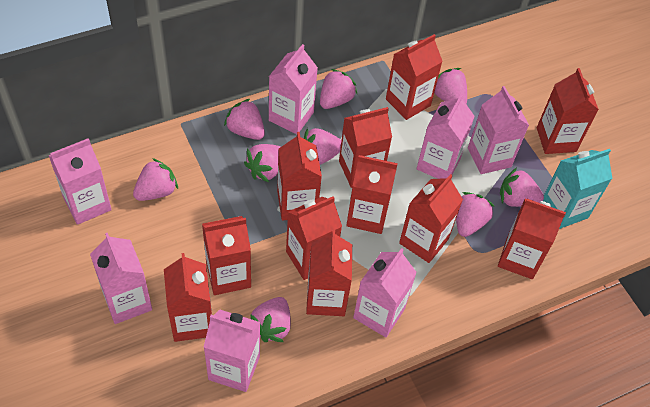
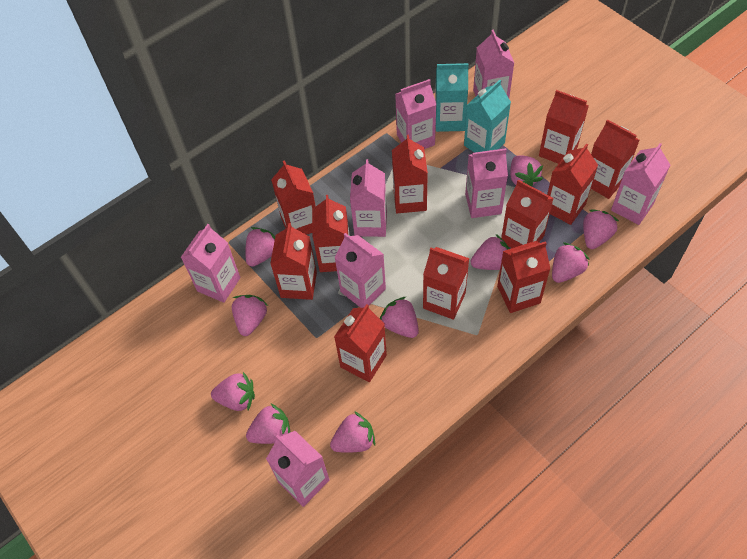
pink carton: 7 -> 8
pink strawberry: 9 -> 10
turquoise carton: 1 -> 2

